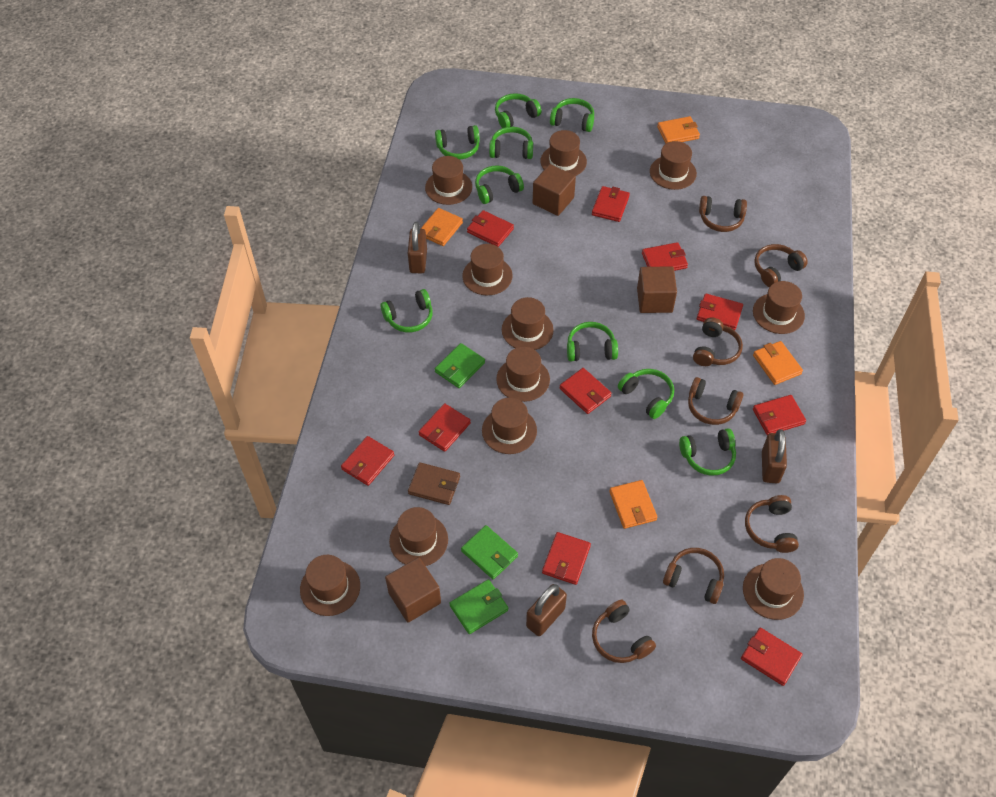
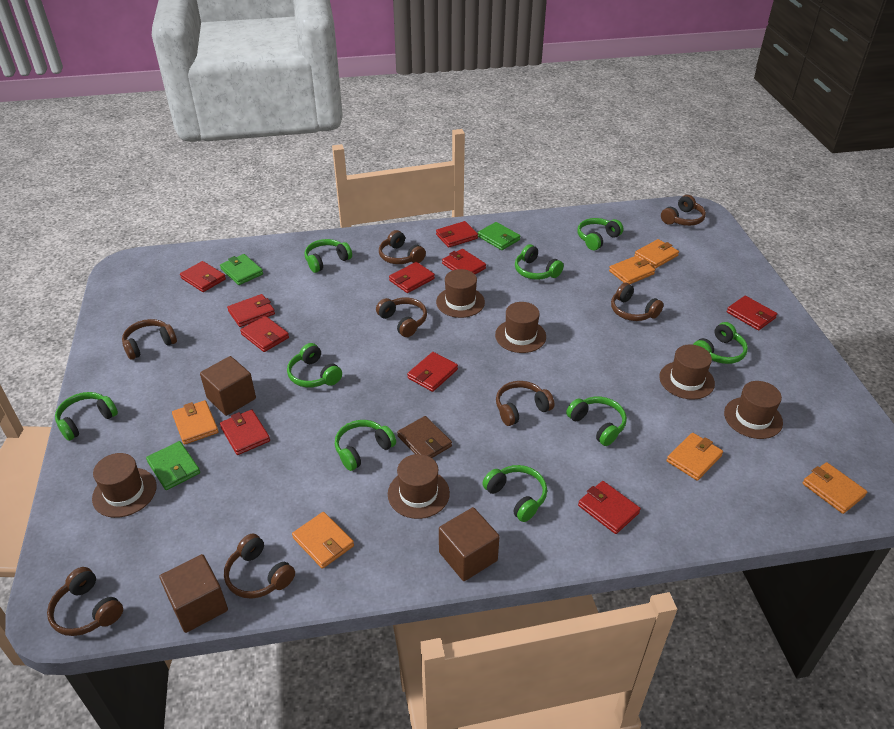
brown hat: 11 -> 6
brown headphones: 7 -> 8
brown padlock: 3 -> 0
orange wallet: 4 -> 6

